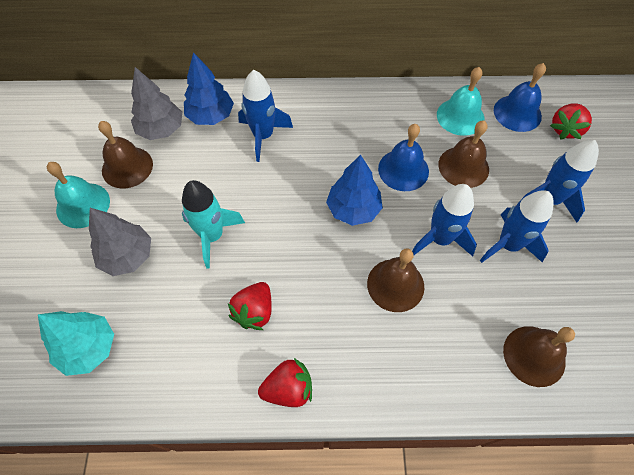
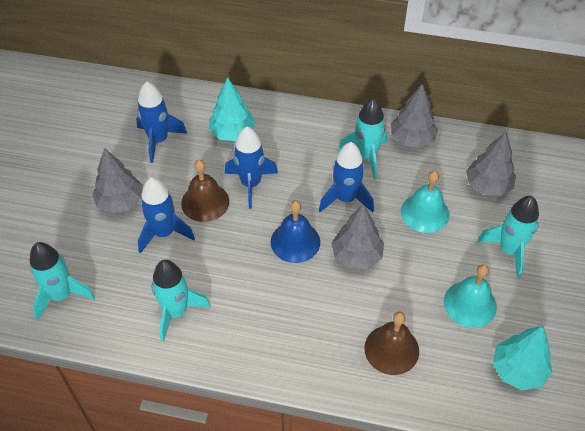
blue bell: 2 -> 1
blue tree: 2 -> 0
brown bell: 4 -> 2
grey tree: 2 -> 4
red strawberry: 3 -> 0
turquoise rocket: 1 -> 4
turquoise tree: 1 -> 2

